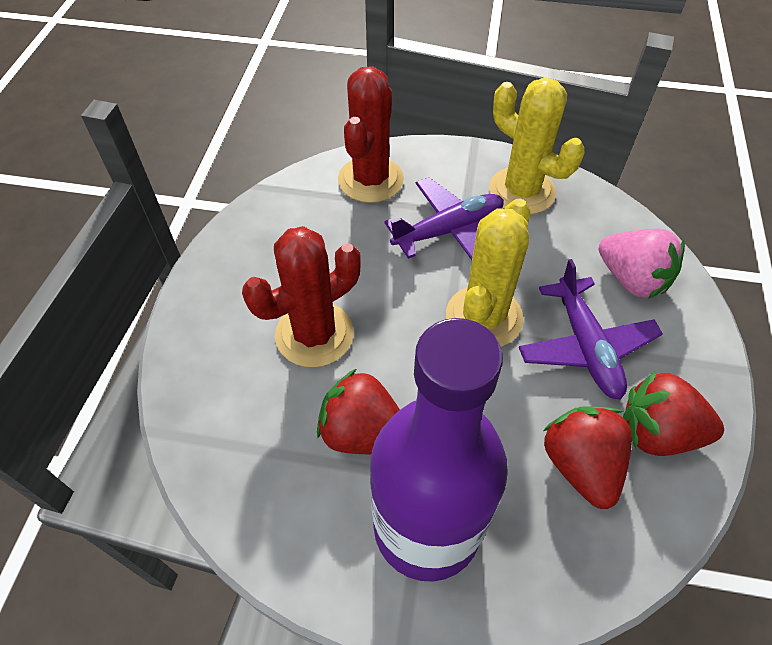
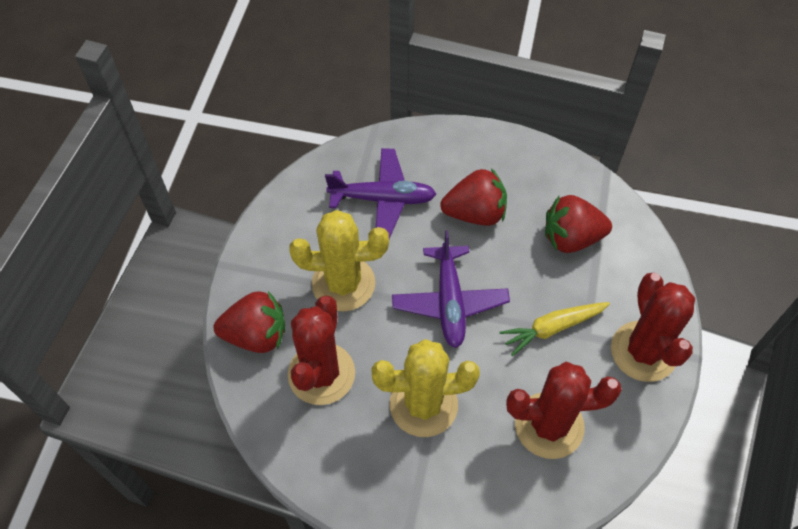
pink strawberry: 1 -> 0
purple bottle: 1 -> 0
red cactus: 2 -> 3
yellow carrot: 0 -> 1

